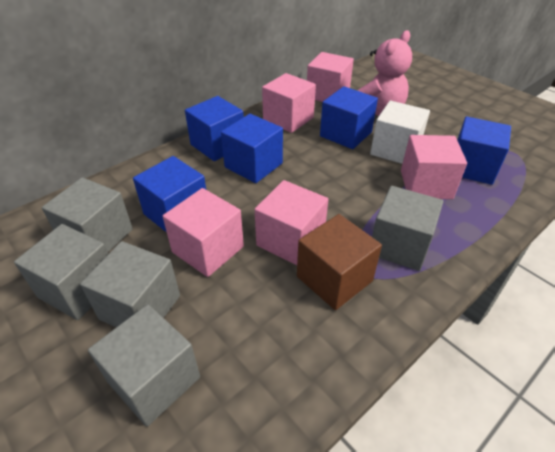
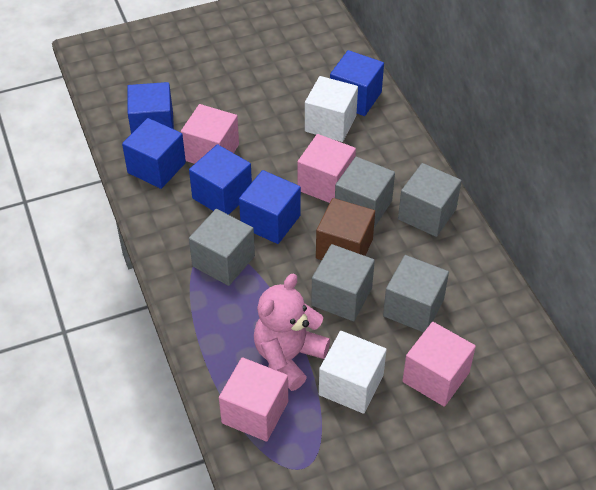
pink cube: 5 -> 4
white cube: 1 -> 2

